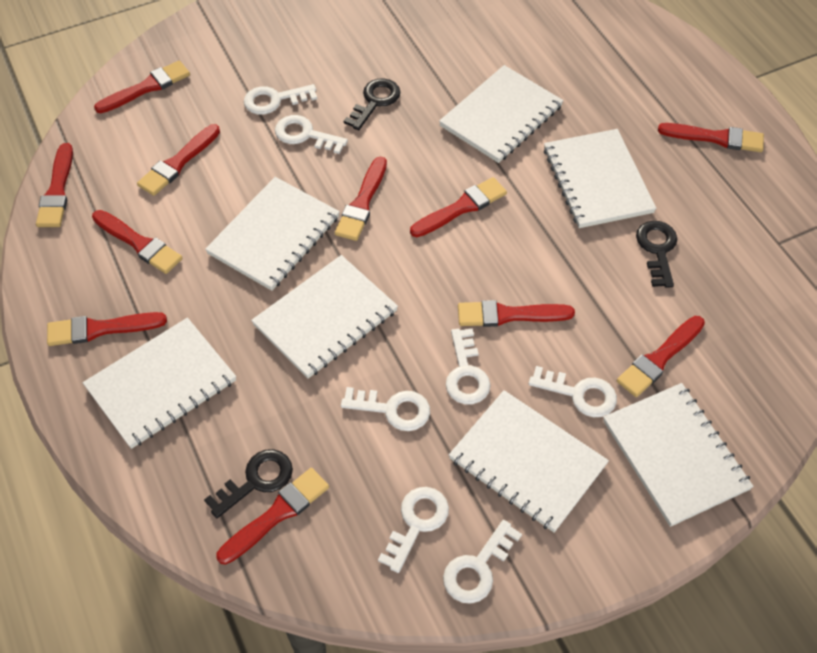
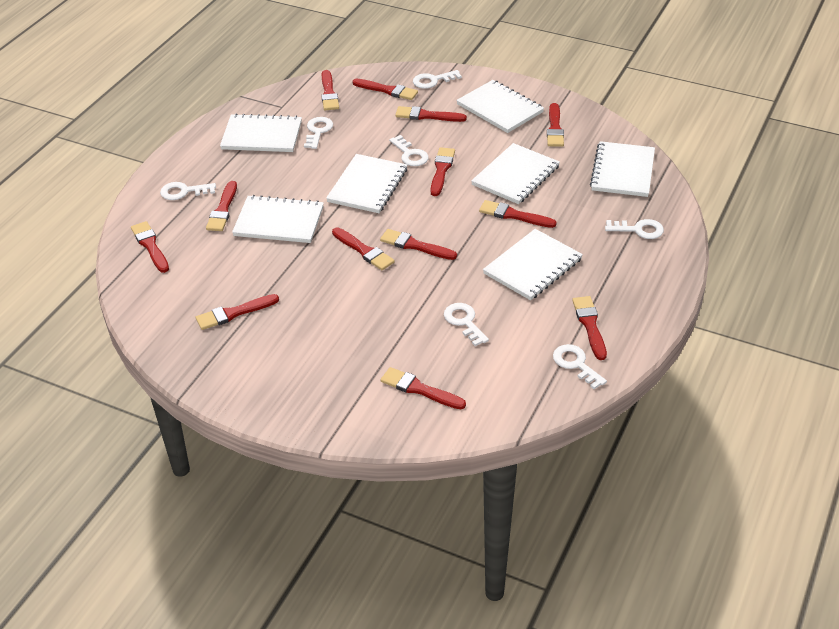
black key: 3 -> 0
red brush: 11 -> 13

